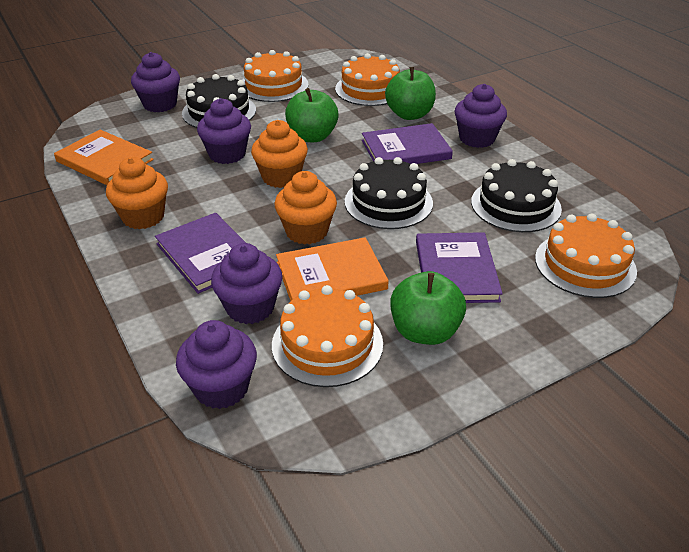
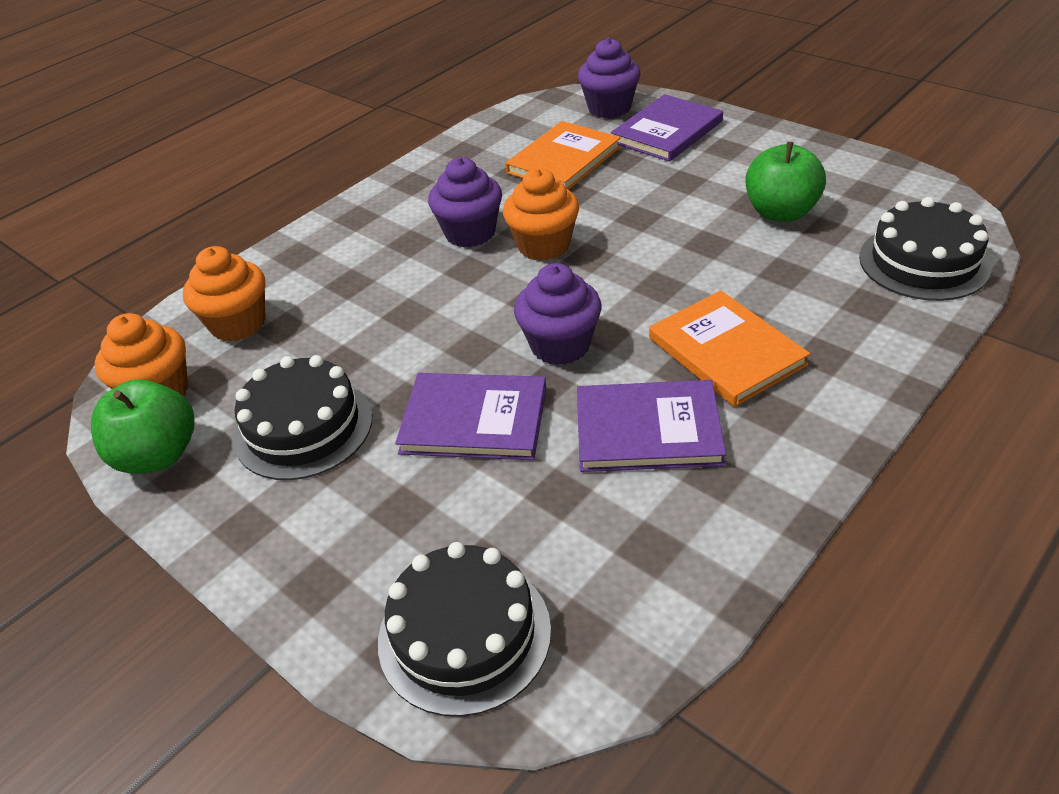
green apple: 3 -> 2
orange cake: 4 -> 0
purple cupcake: 5 -> 3

